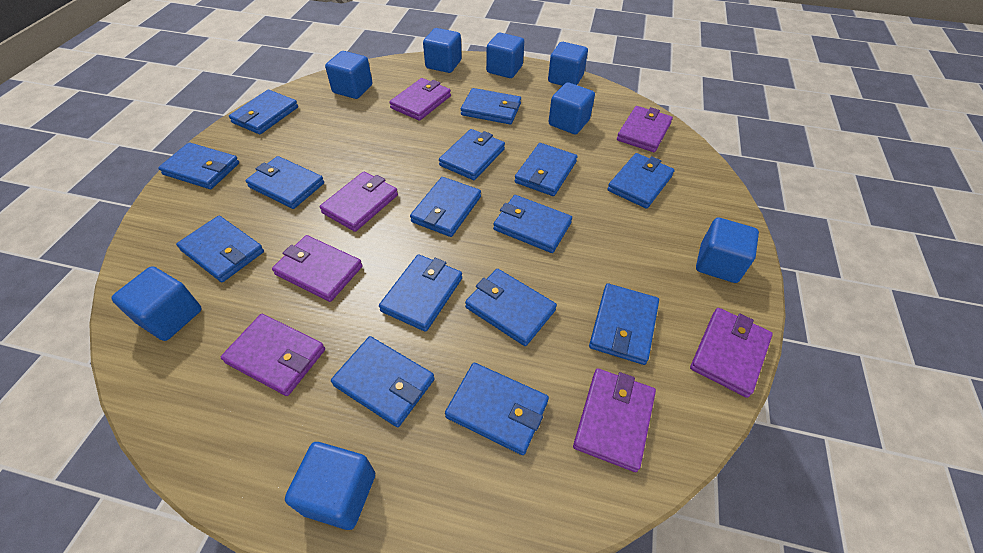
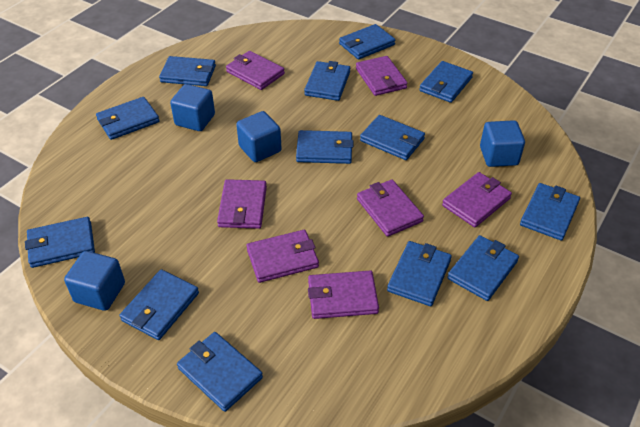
blue cube: 8 -> 4
blue wallet: 15 -> 13

